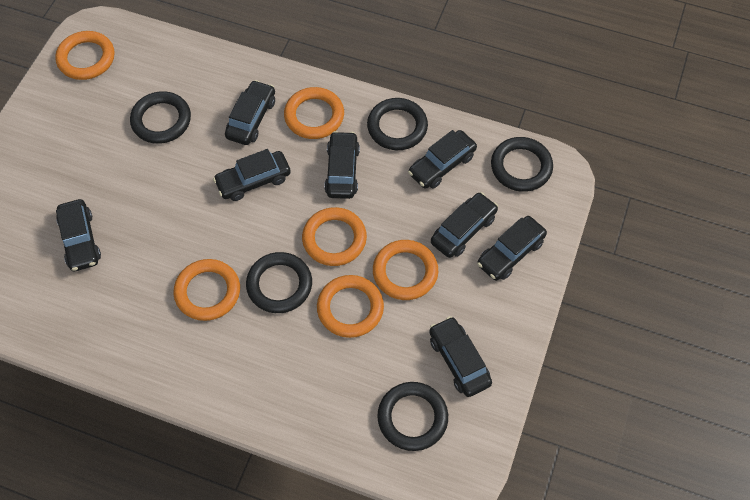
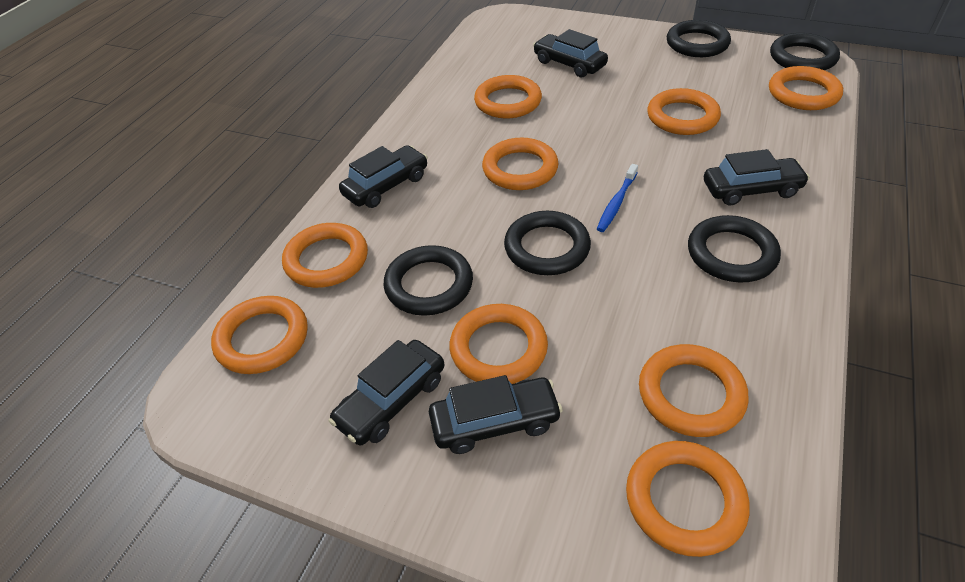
black car: 8 -> 5
blue toothbrush: 0 -> 1
orange ring: 6 -> 9

